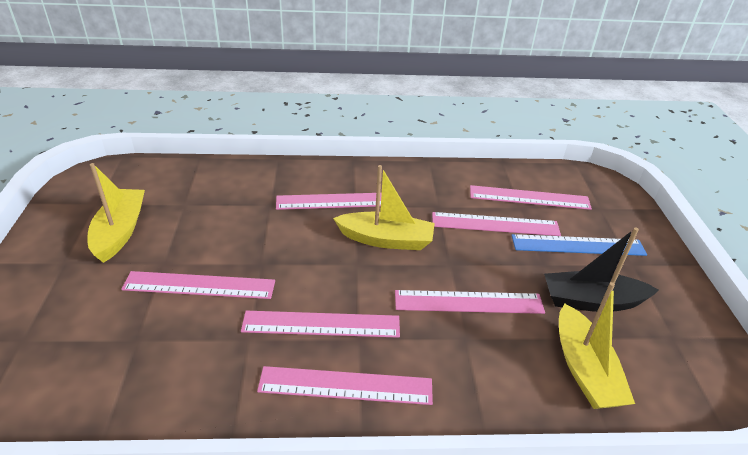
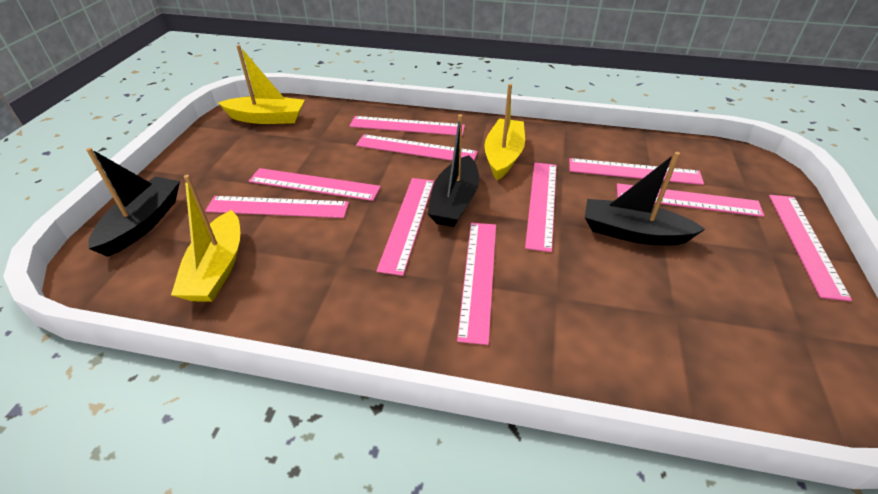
black boat: 1 -> 3
blue ruler: 1 -> 0
pink ruler: 7 -> 10

